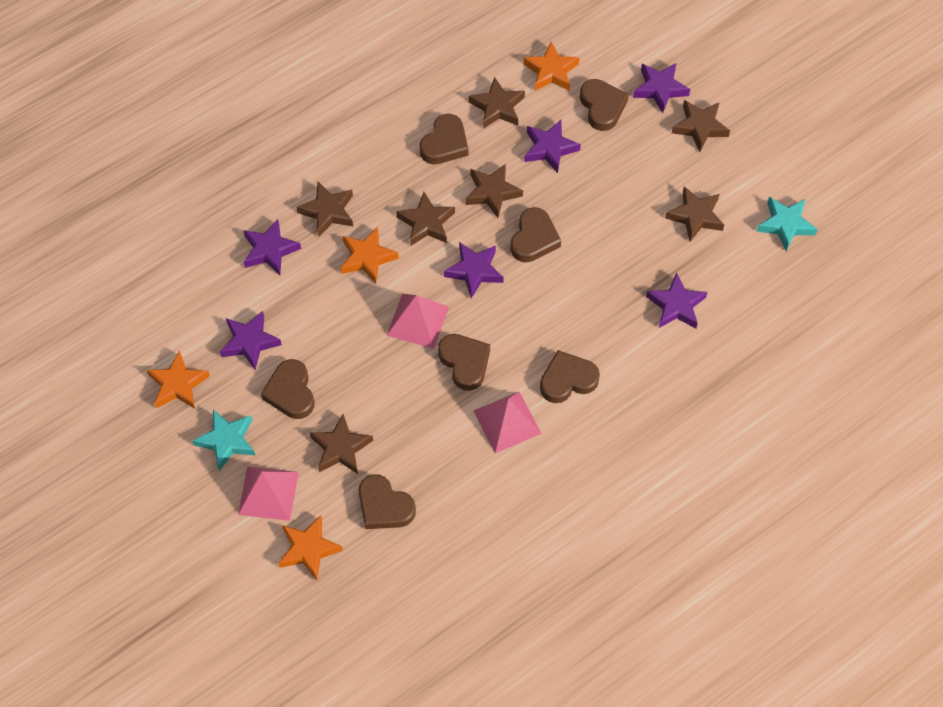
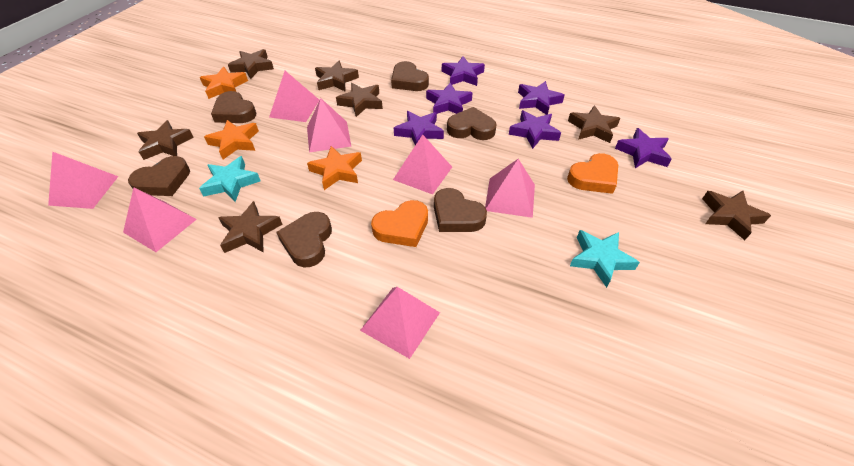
brown heart: 7 -> 6
orange heart: 0 -> 2
orange star: 4 -> 3
pink pyramid: 3 -> 7

